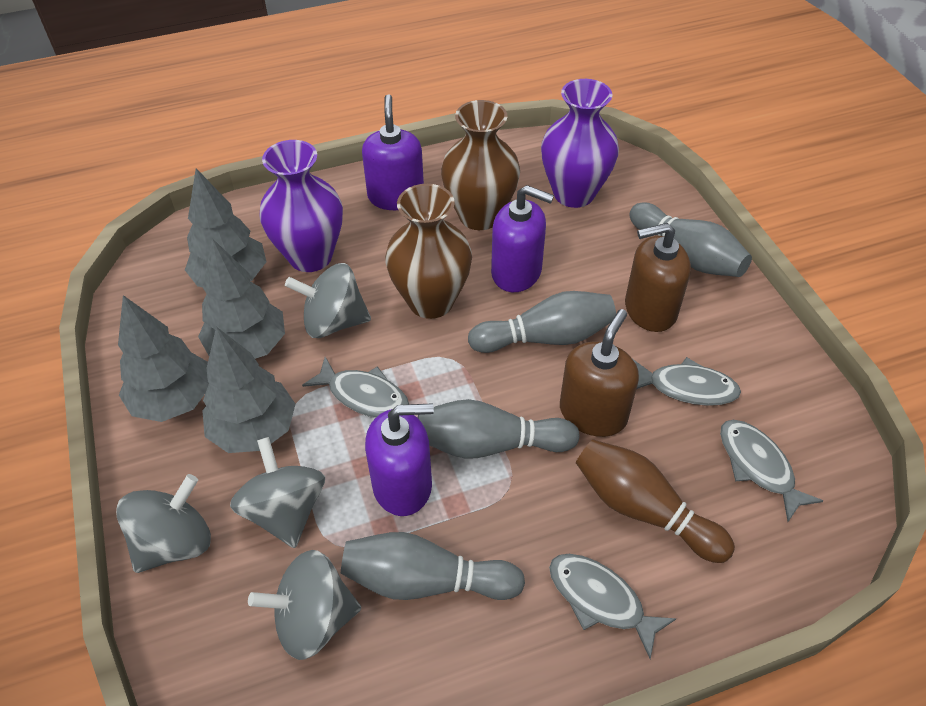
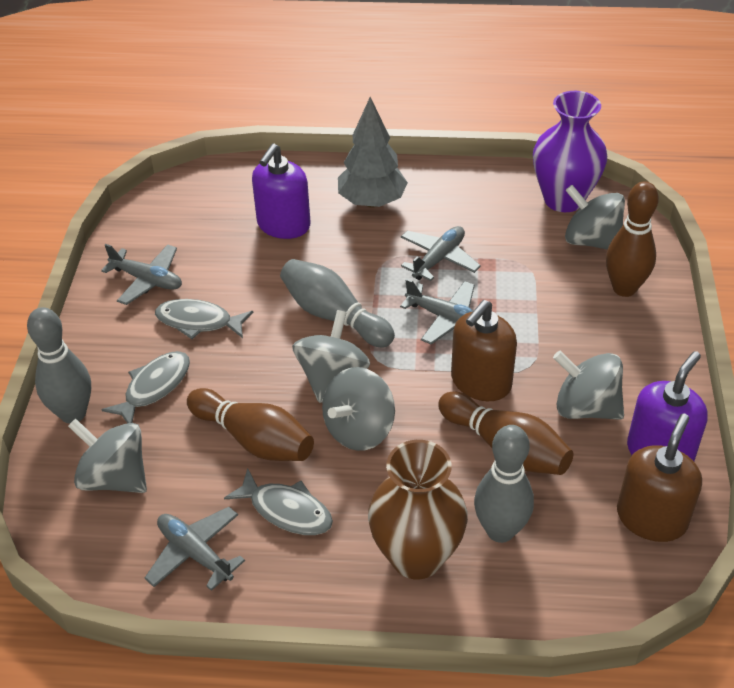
brown bowling pin: 1 -> 3
brown vase: 2 -> 1
grey bowling pin: 4 -> 3
grey fish: 4 -> 3
grey plane: 0 -> 4
grey spinning top: 4 -> 5
grey tree: 4 -> 1
purple soap dispenser: 3 -> 2
purple vase: 2 -> 1

